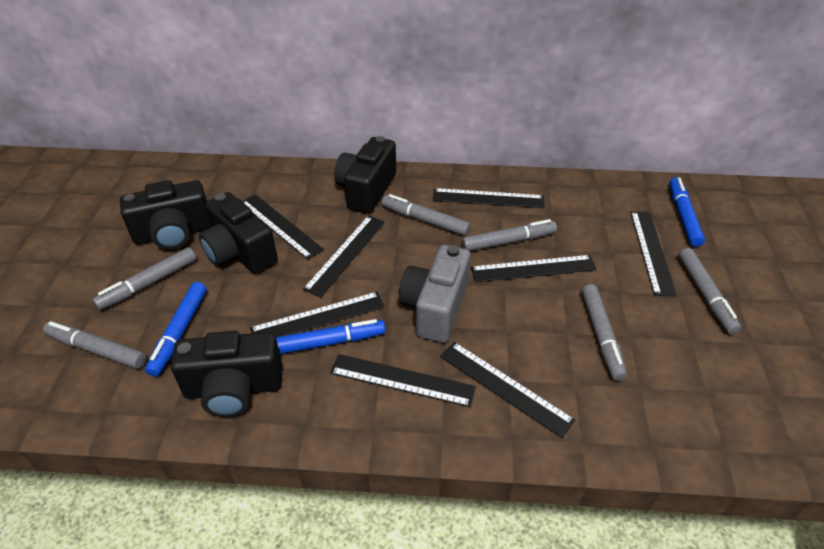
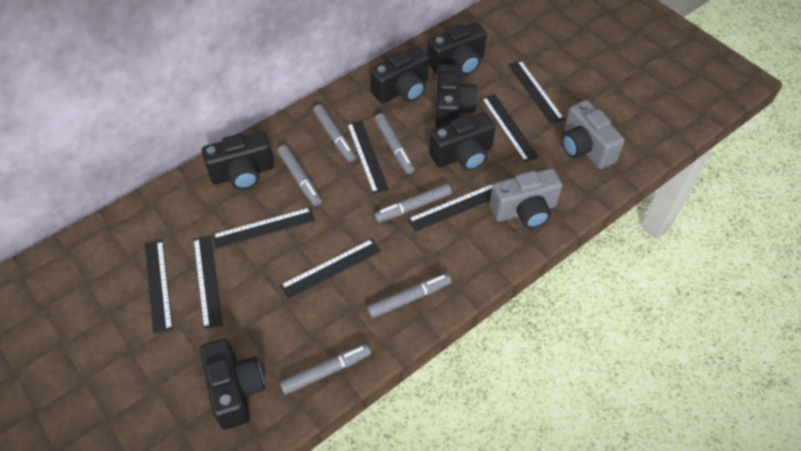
black camera: 4 -> 6
blue marker: 3 -> 0
grey camera: 1 -> 2

